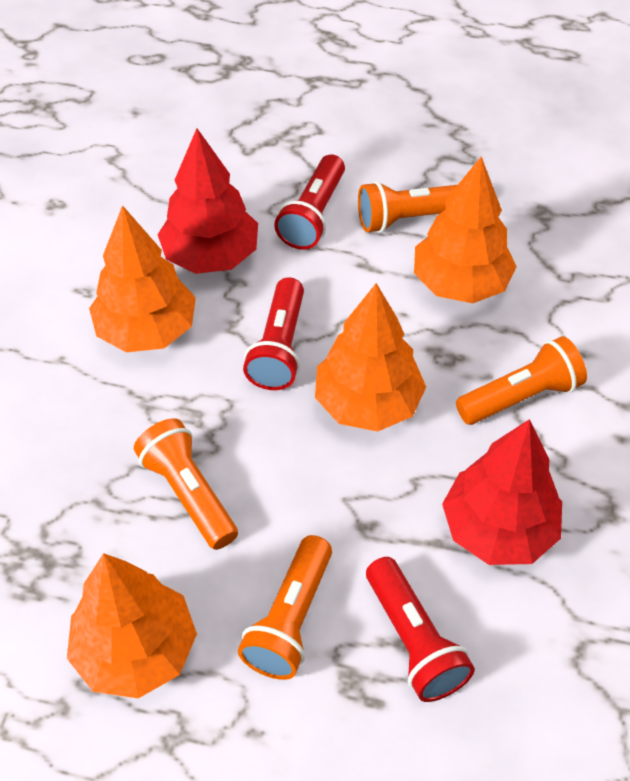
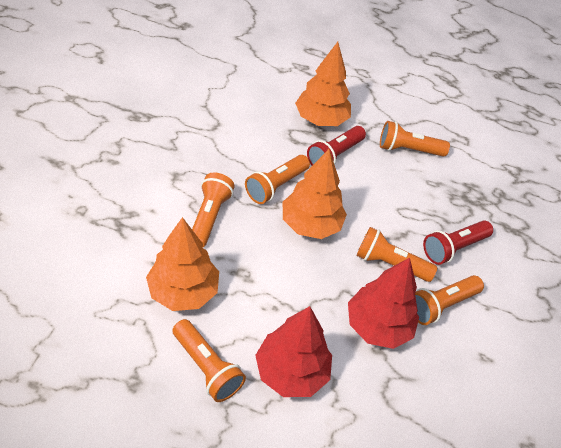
orange flashlight: 4 -> 6
orange tree: 4 -> 3
red flashlight: 3 -> 2

